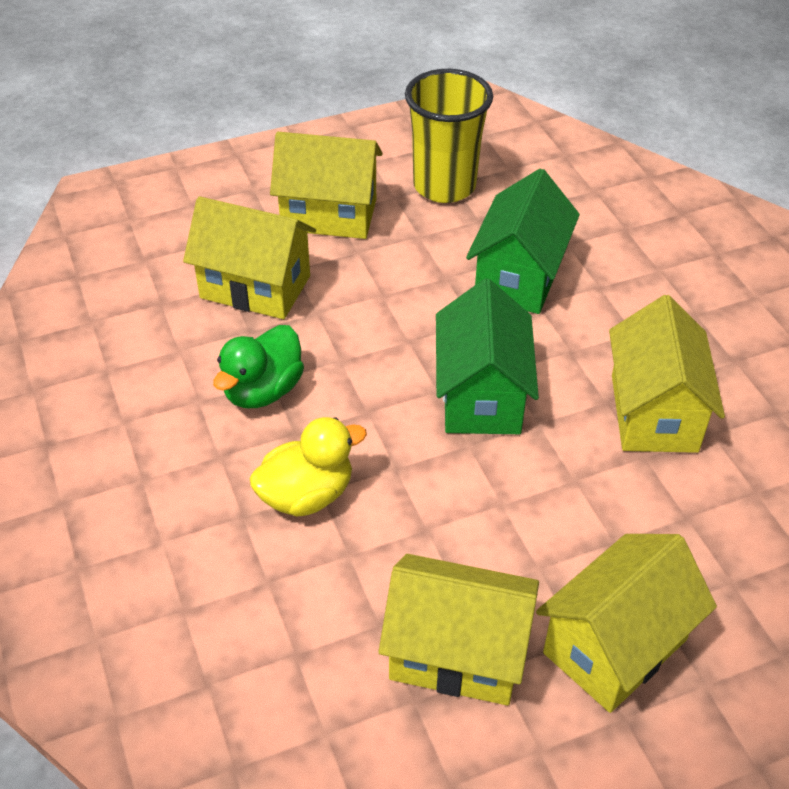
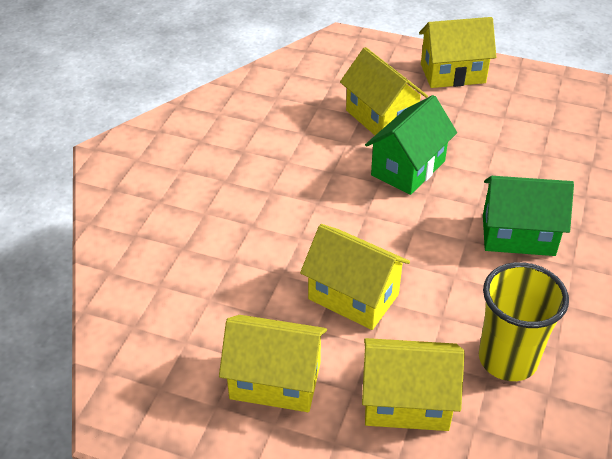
green duck: 1 -> 0
yellow duck: 1 -> 0

